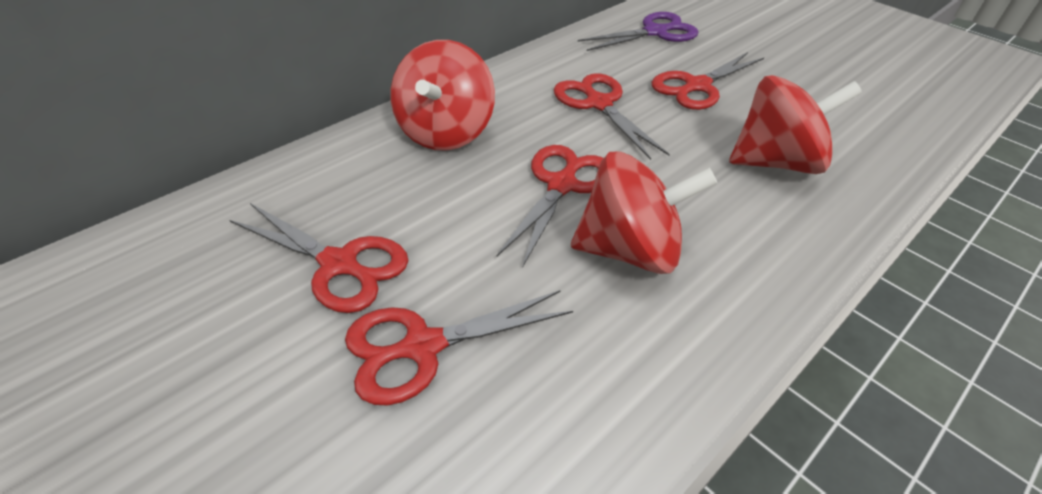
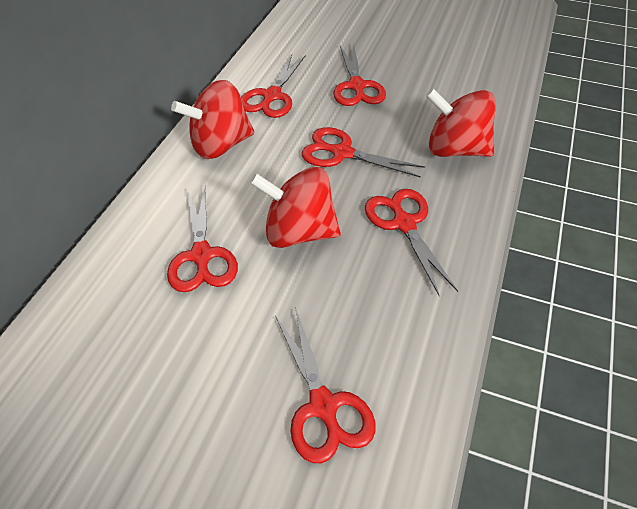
purple scissors: 1 -> 0
red scissors: 5 -> 6

